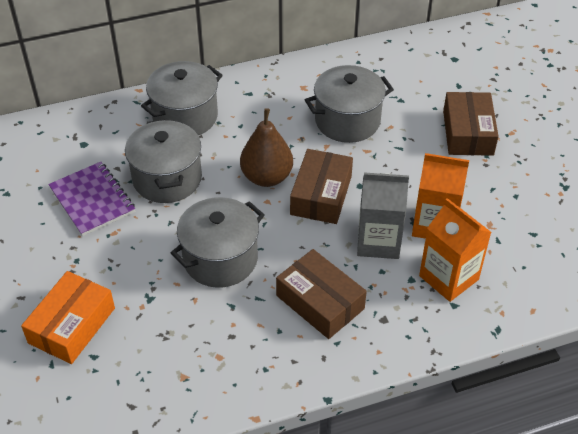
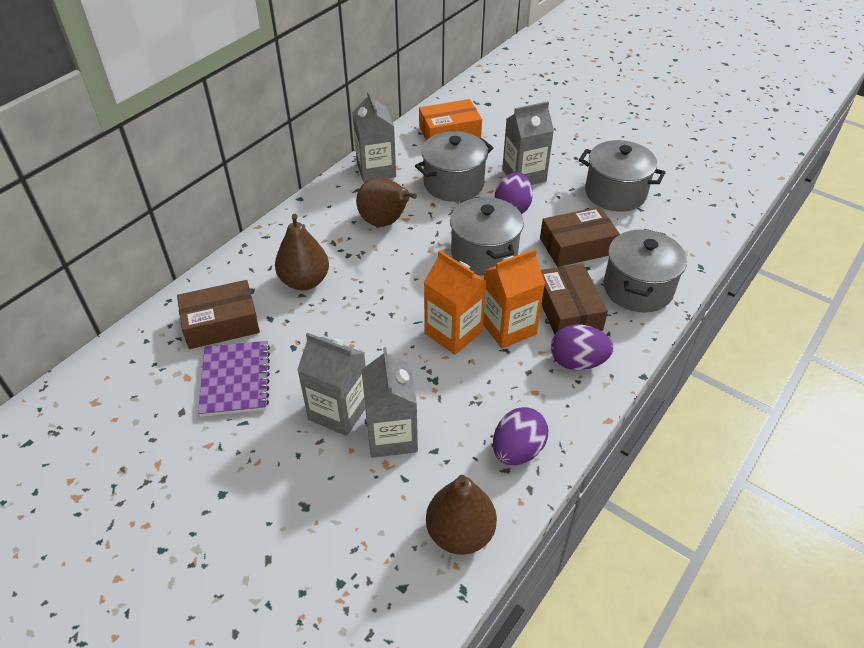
brown pear: 1 -> 3
grey carton: 1 -> 4
purple egg: 0 -> 3

